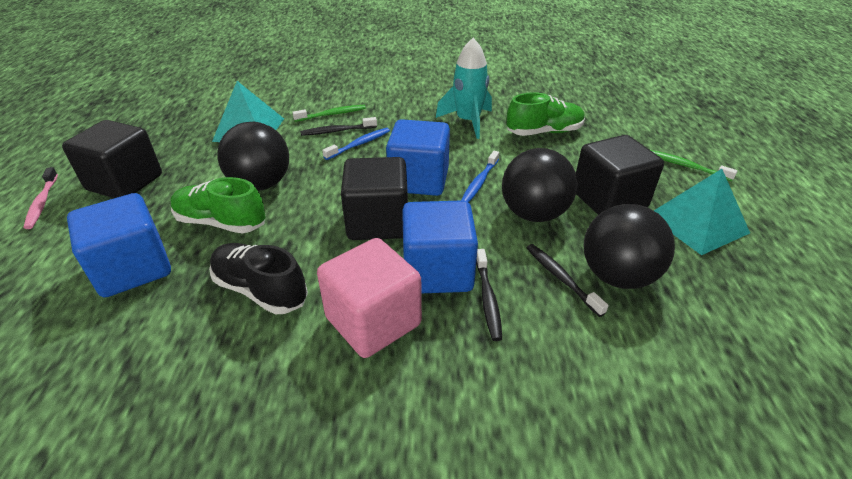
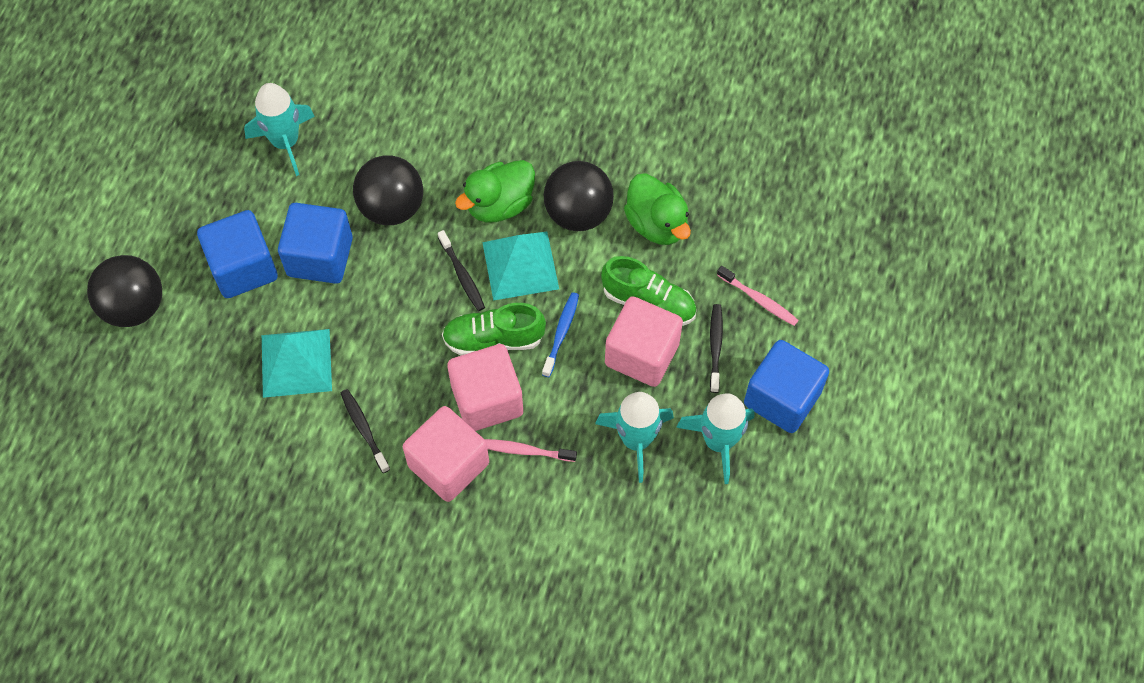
black cube: 3 -> 0
black shoe: 1 -> 0
blue toothbrush: 2 -> 1
green duck: 0 -> 2
green toothbrush: 2 -> 0
pink cube: 1 -> 3
pink toothbrush: 1 -> 2
turquoise rocket: 1 -> 3

